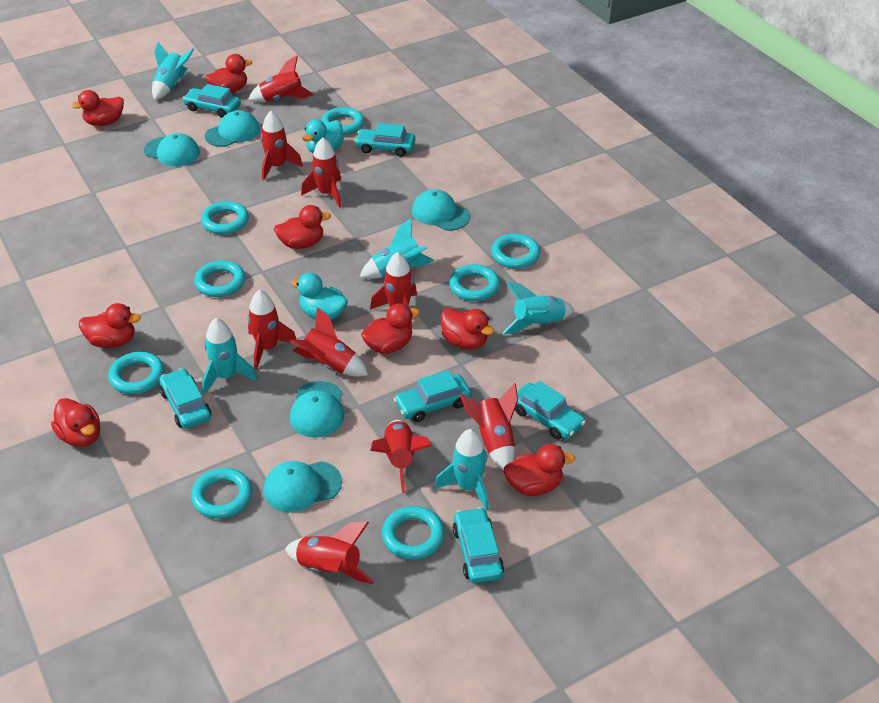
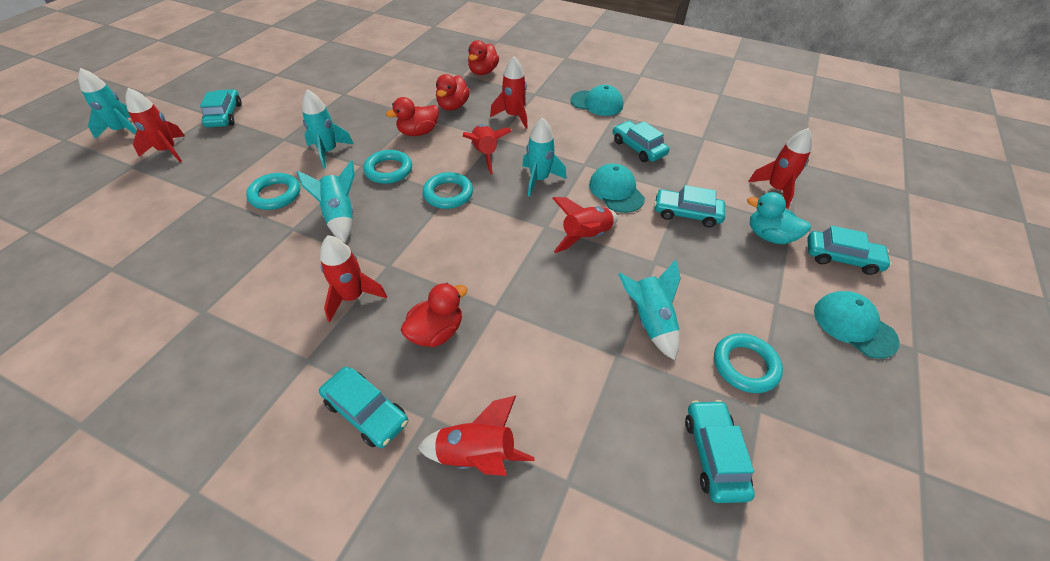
red duck: 8 -> 4
red rocket: 9 -> 7
turquoise cap: 5 -> 3
turquoise duck: 2 -> 1
turquoise ring: 8 -> 4

